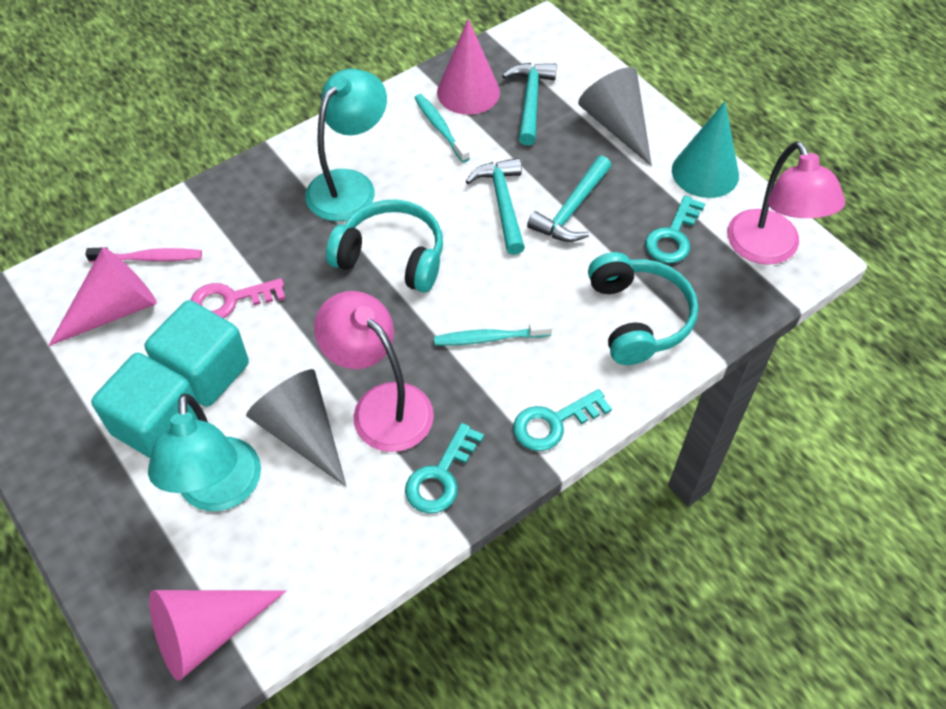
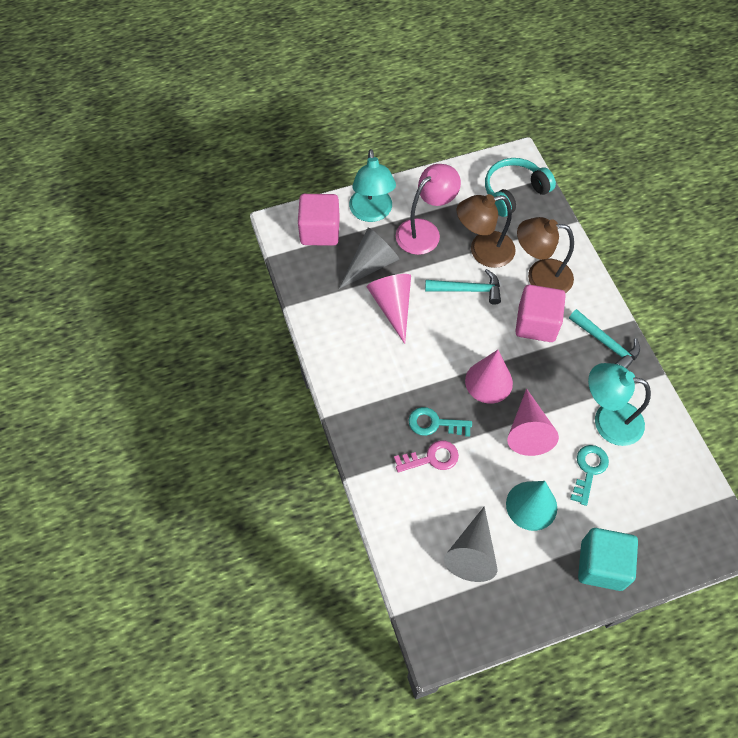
brown lamp: 0 -> 2
pink cube: 0 -> 2
pink lamp: 2 -> 1
pink toothbrush: 1 -> 0
turquoise cube: 2 -> 1
turquoise hammer: 3 -> 2
turquoise headphones: 2 -> 1
turquoise key: 3 -> 2
turquoise toothbrush: 2 -> 0

